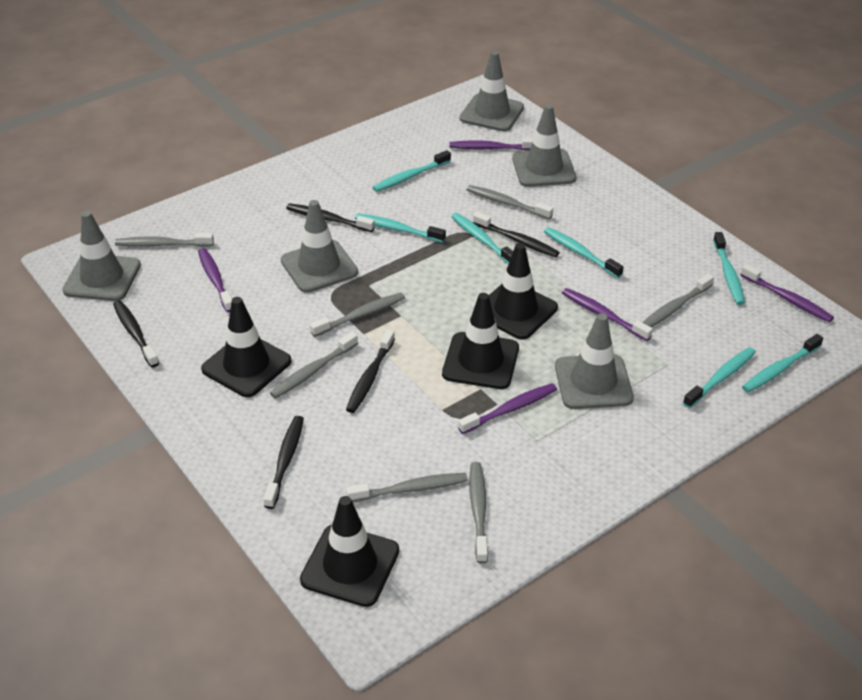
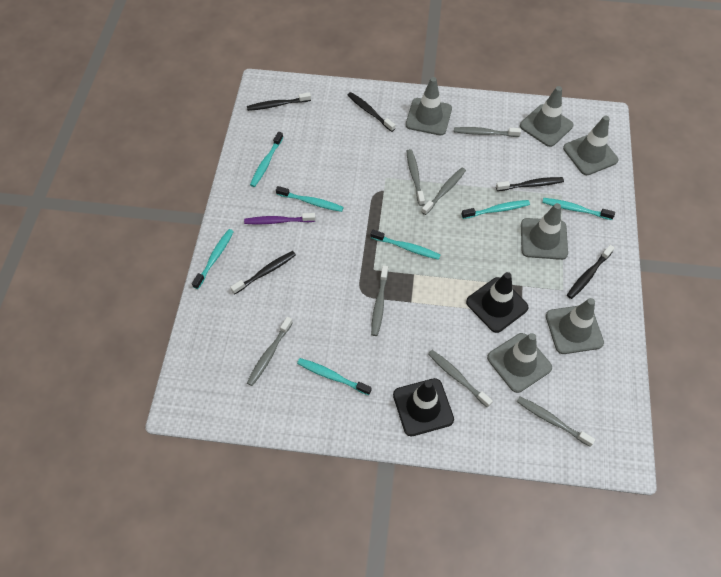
black traffic cone: 4 -> 2
grey traffic cone: 5 -> 6
purple toothbrush: 5 -> 1

